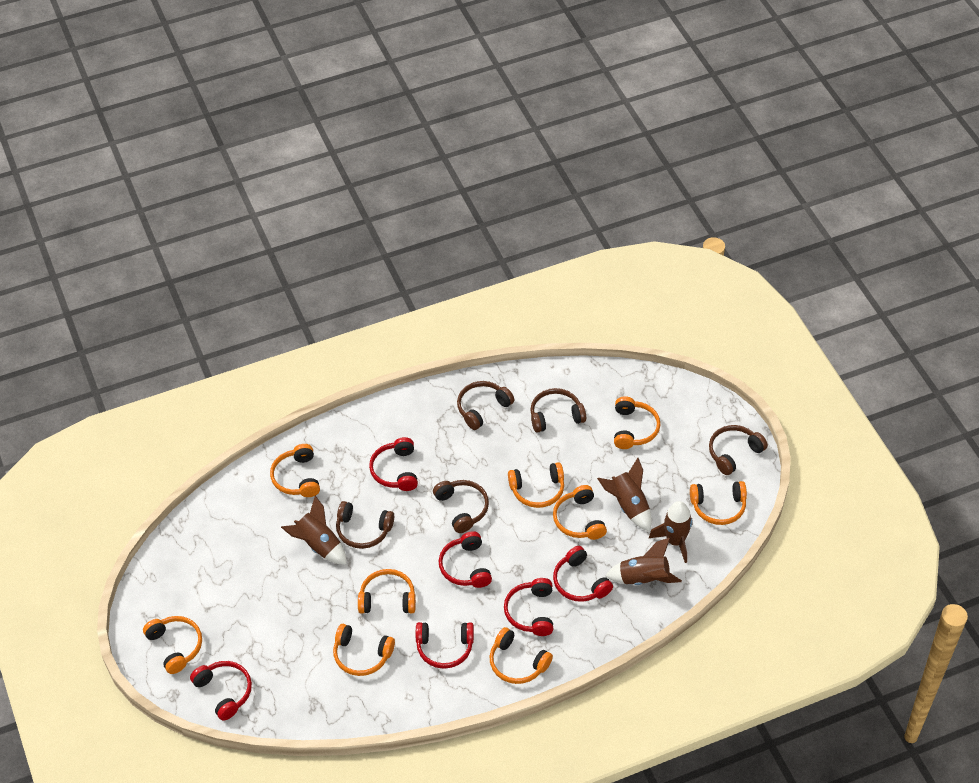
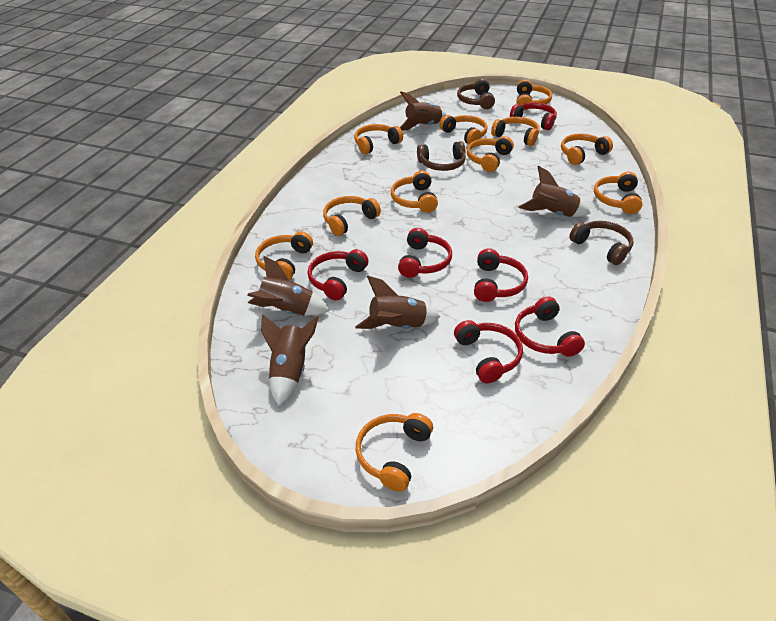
brown headphones: 5 -> 3
brown rocket: 4 -> 5
orange headphones: 9 -> 11

